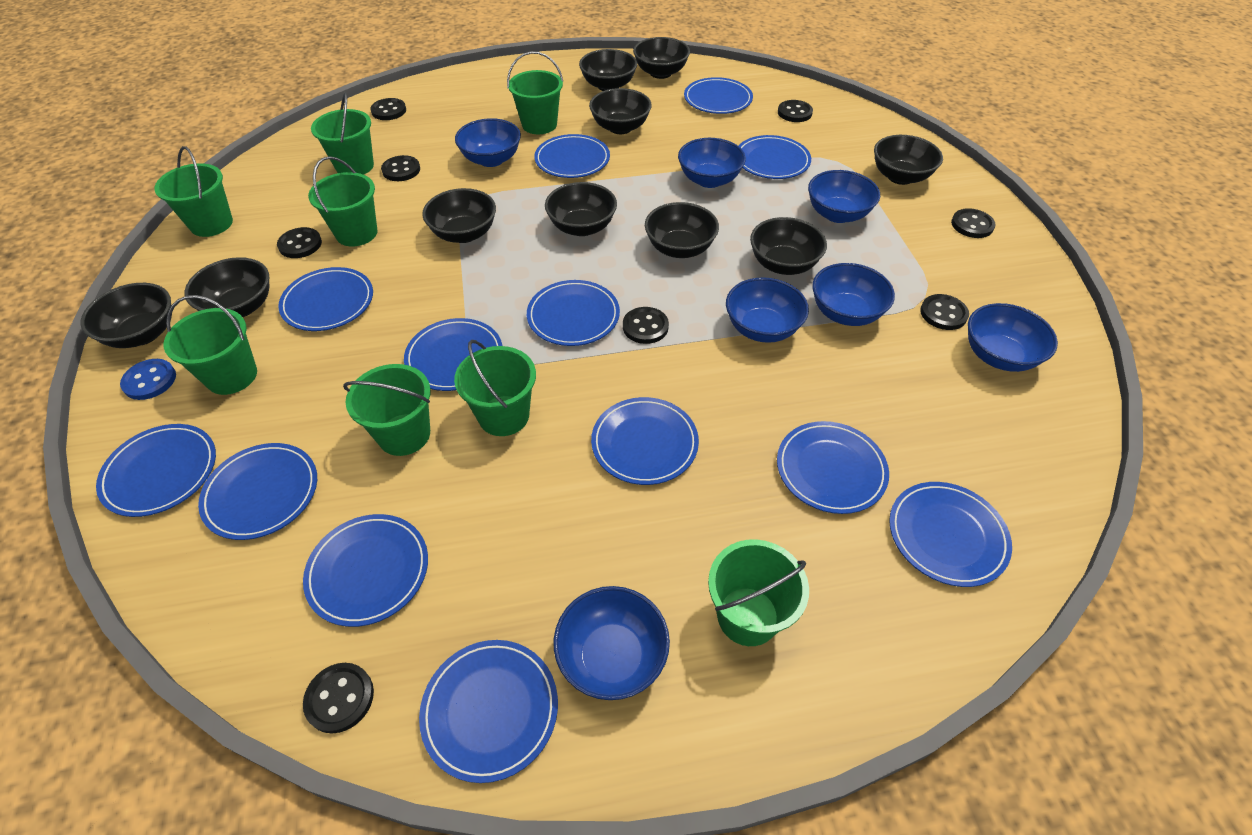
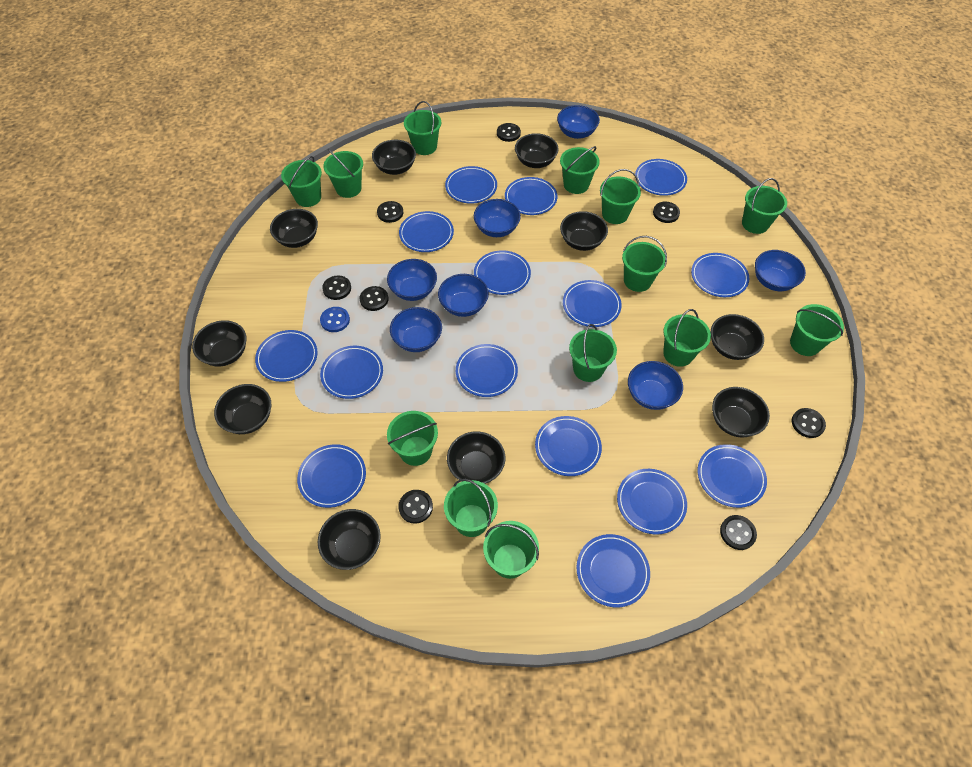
blue plate: 13 -> 15
green bucket: 8 -> 13

